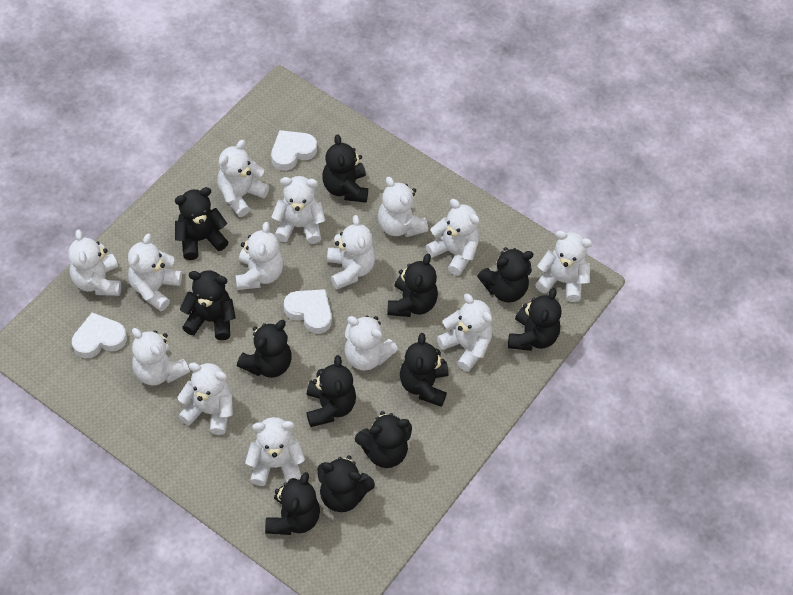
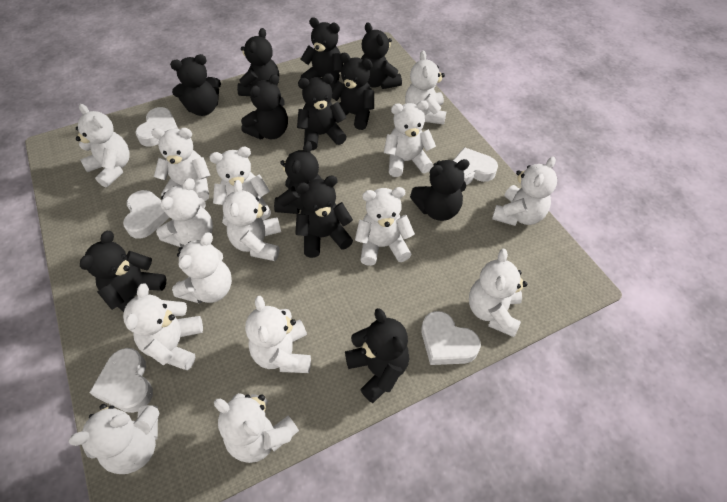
white heart: 3 -> 5
white teddy bear: 14 -> 15

